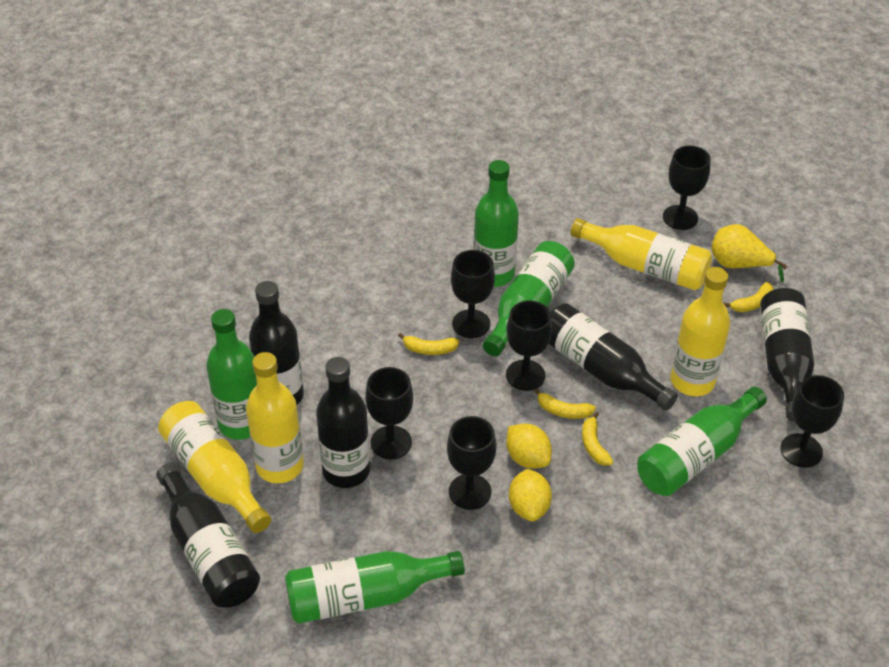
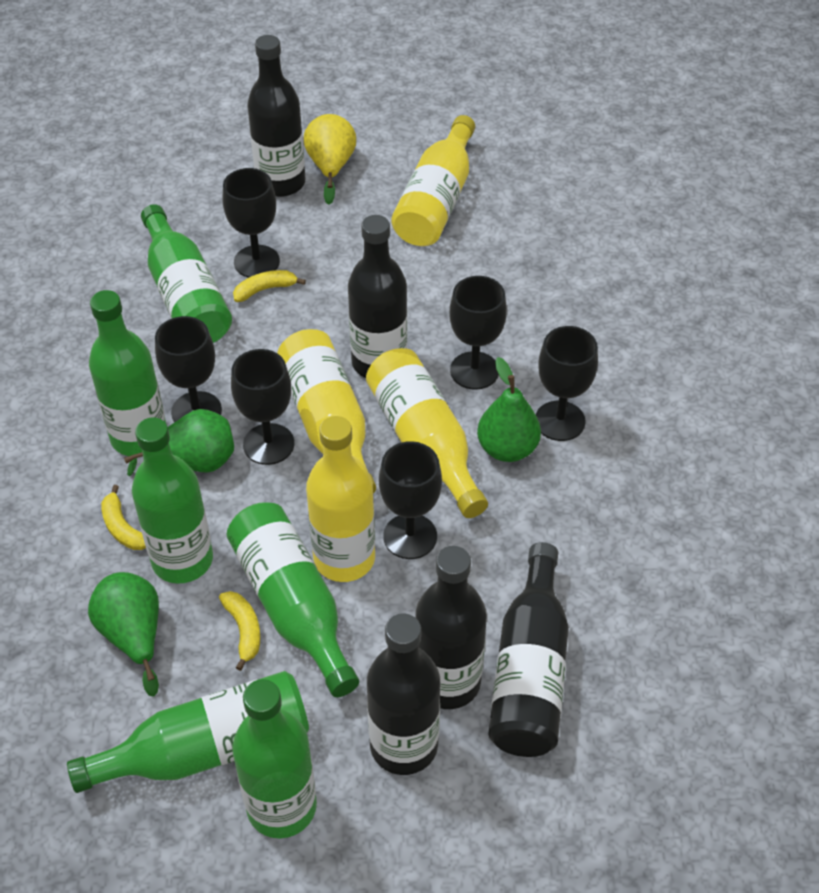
green bottle: 5 -> 6
green pear: 0 -> 3
yellow banana: 4 -> 3
yellow lemon: 2 -> 0

